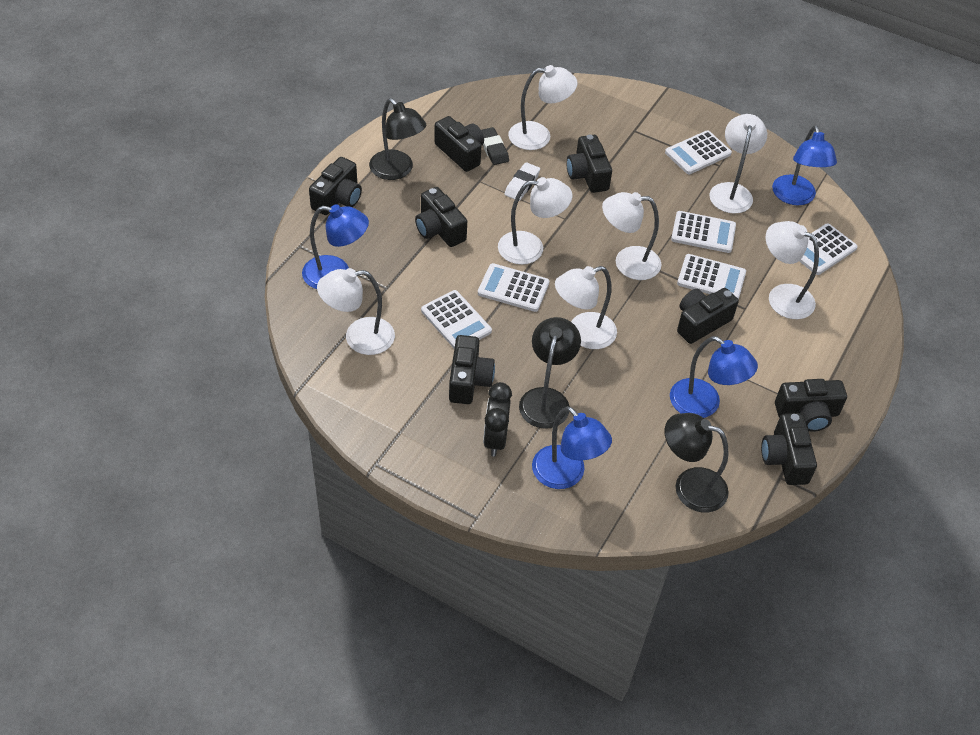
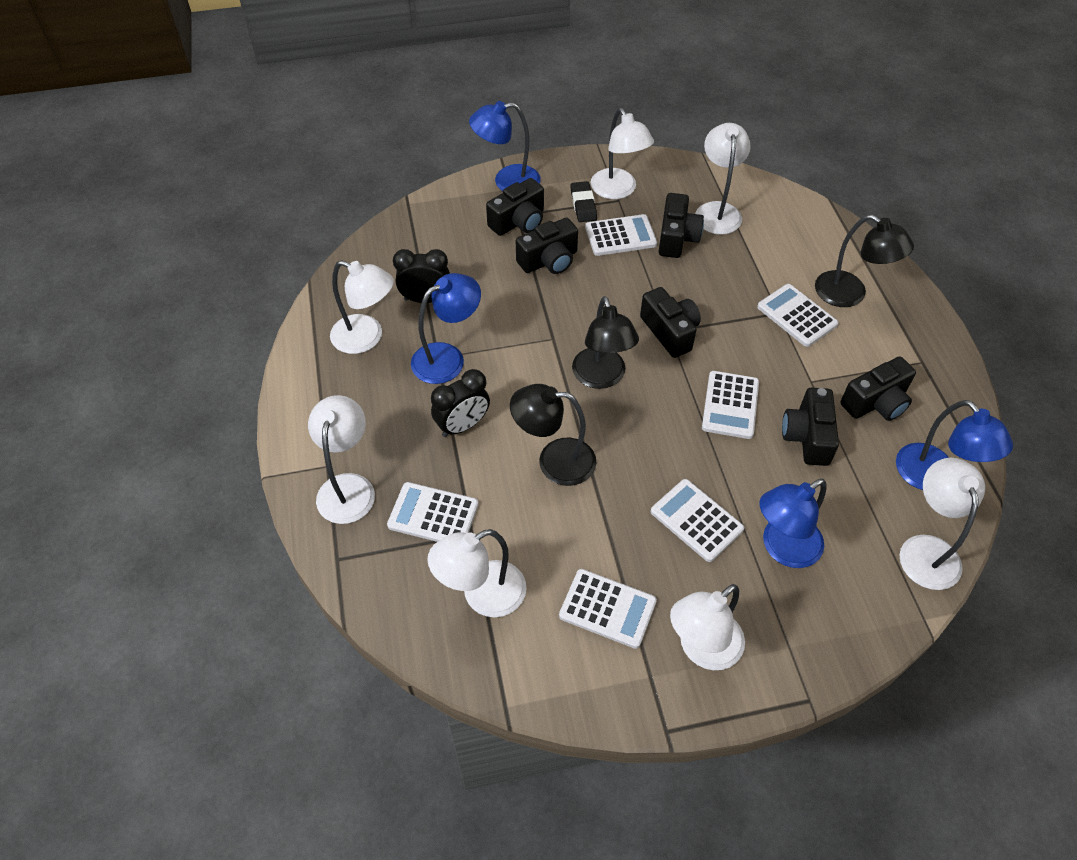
black camera: 8 -> 6
black clock: 1 -> 2
white eraser: 1 -> 0

